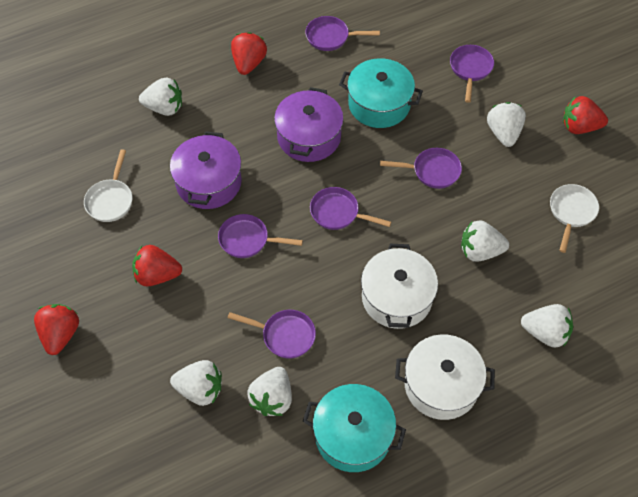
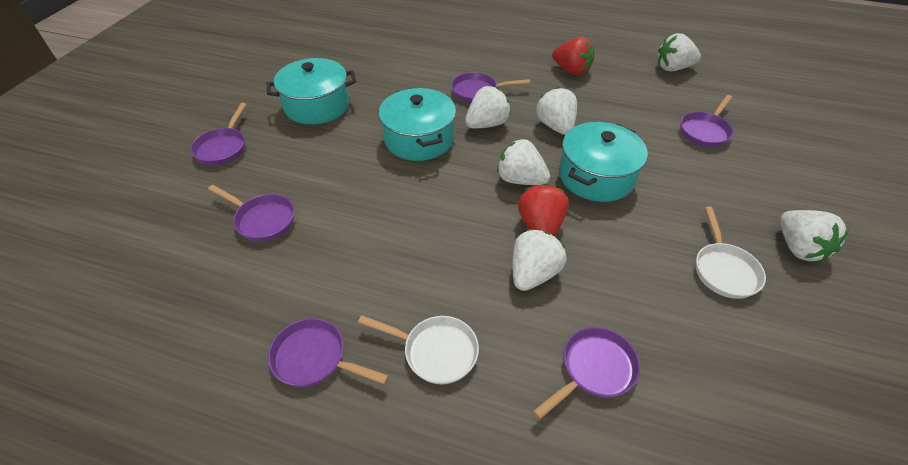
purple pot: 2 -> 0
red strawberry: 4 -> 2
turquoise pot: 2 -> 3
white pot: 2 -> 0

